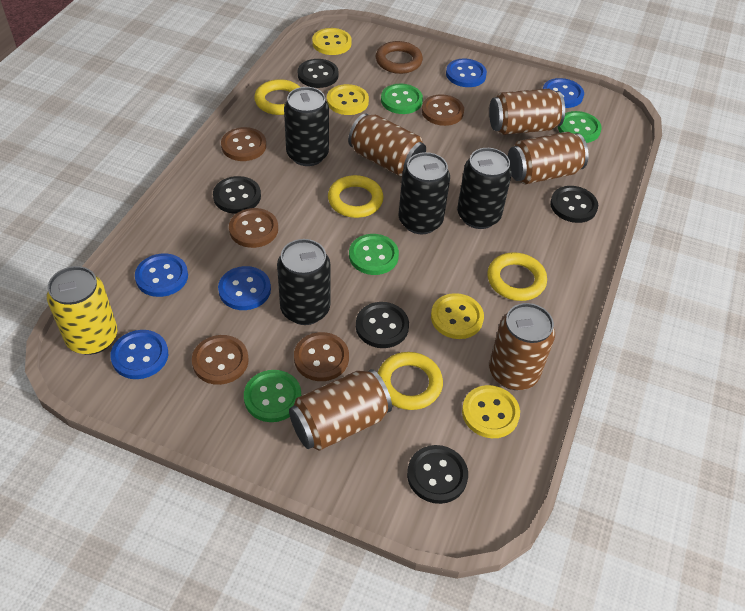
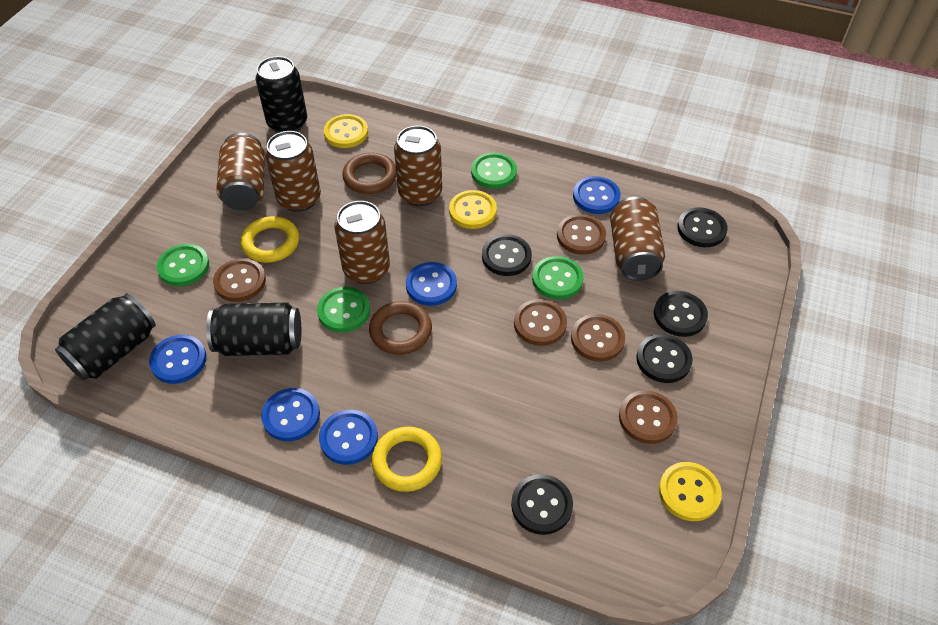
black can: 4 -> 3
brown ring: 1 -> 2
yellow button: 4 -> 3
yellow can: 1 -> 0
yellow ring: 4 -> 2

